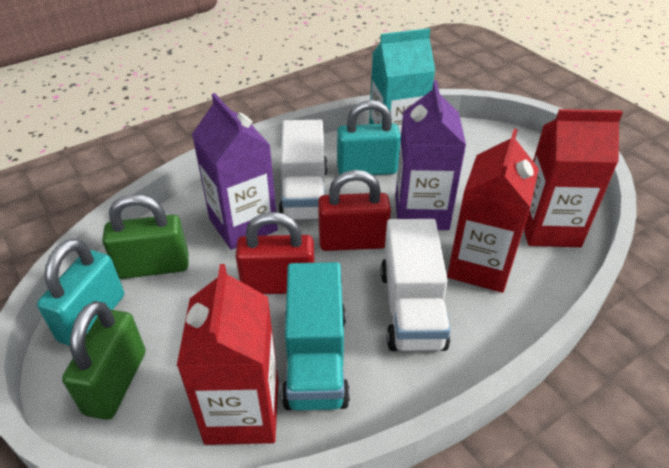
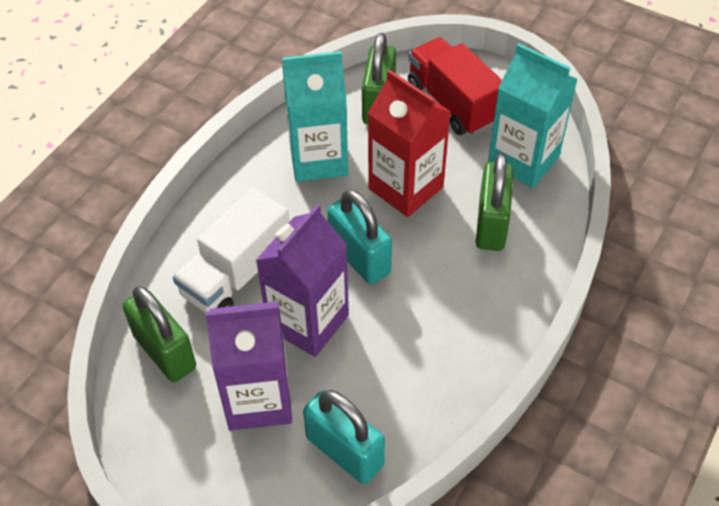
green padlock: 2 -> 3
red carton: 3 -> 1
red padlock: 2 -> 0
red truck: 0 -> 1
turquoise carton: 1 -> 2
turquoise truck: 1 -> 0
white truck: 2 -> 1

